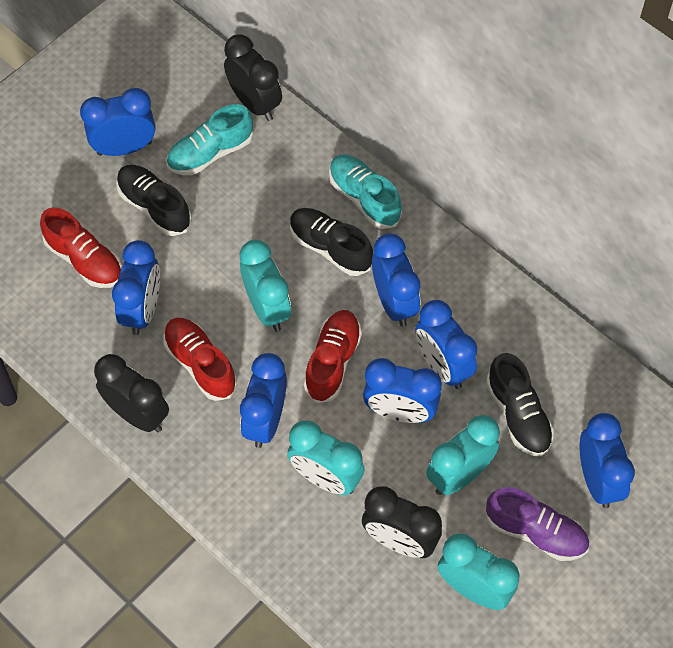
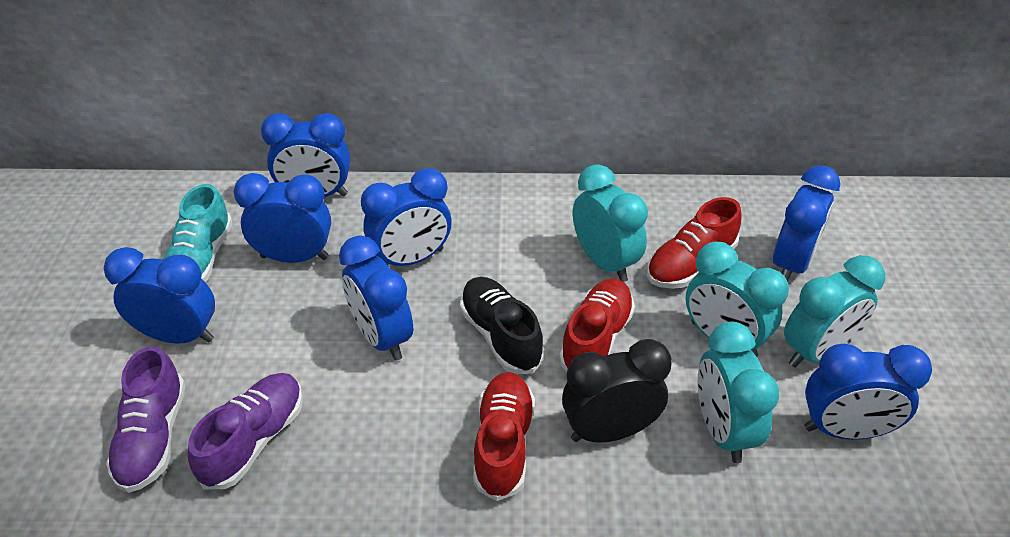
black clock: 3 -> 1
black shoe: 3 -> 1
purple shoe: 1 -> 2
turquoise shoe: 2 -> 1

